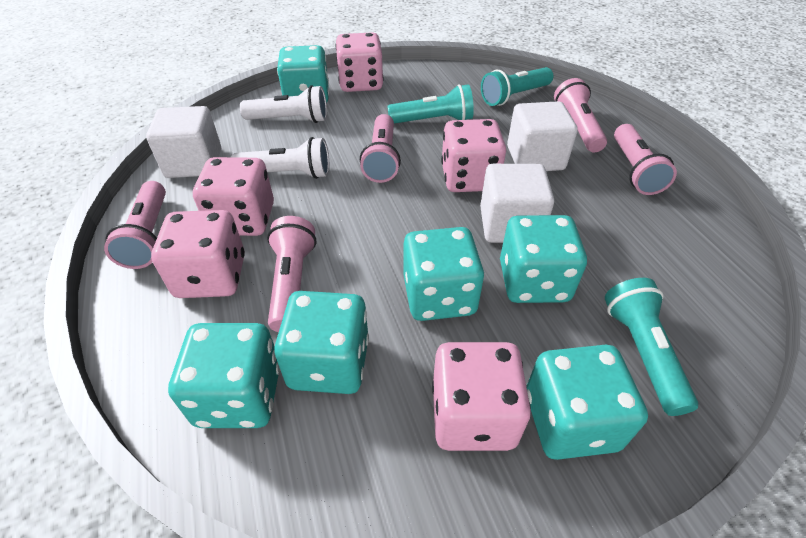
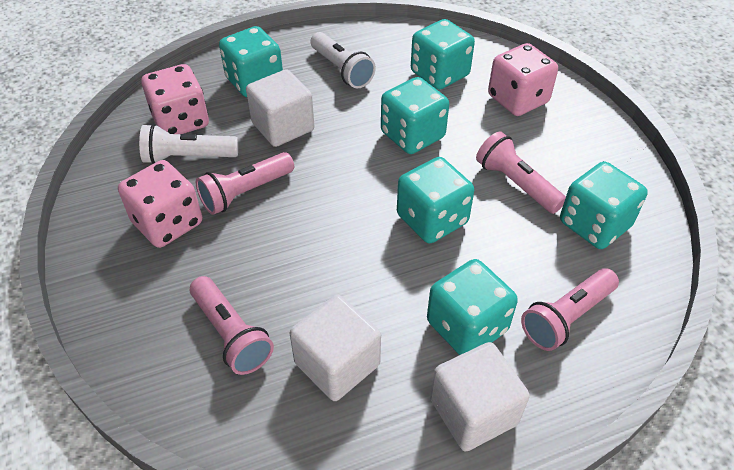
pink dice: 5 -> 3
pink flashlight: 5 -> 4
turquoise flashlight: 3 -> 0

